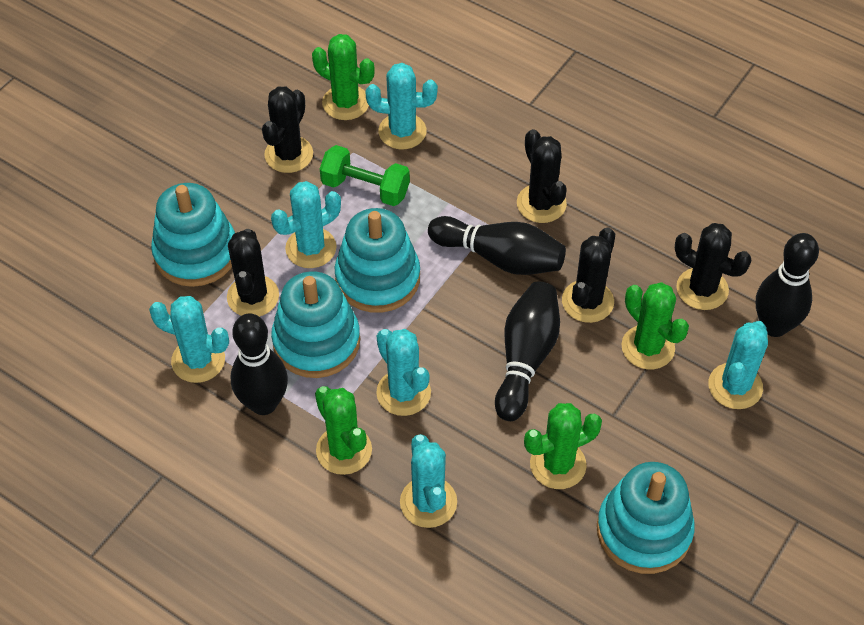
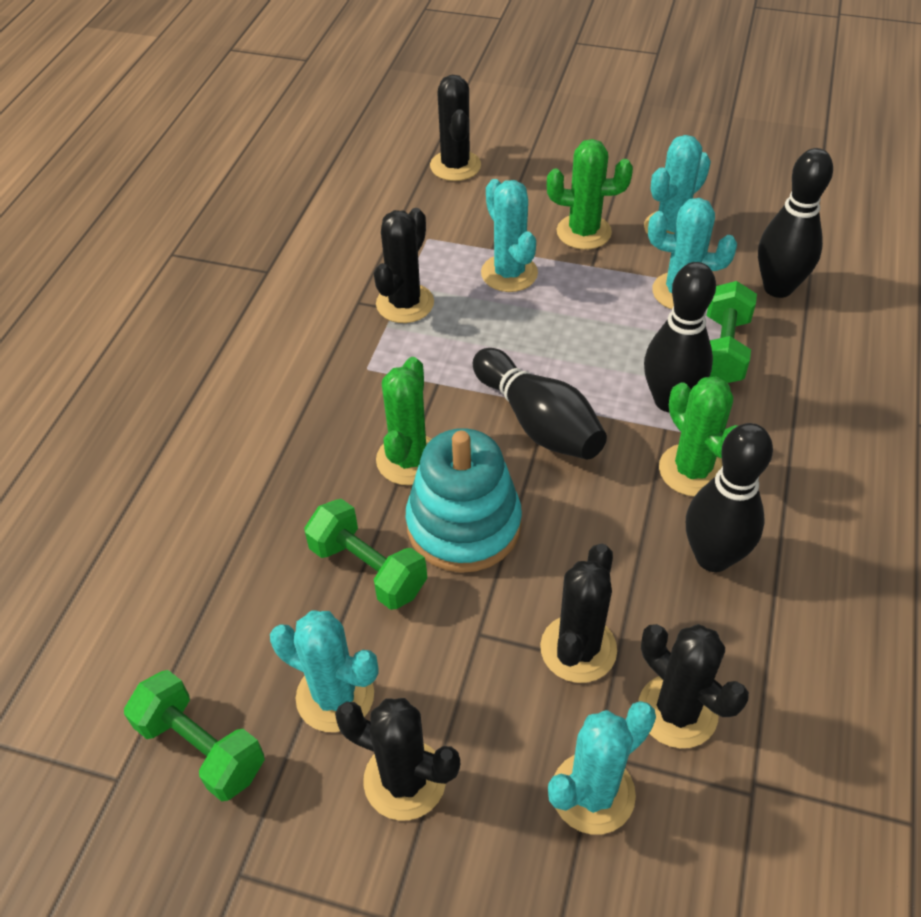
green cactus: 4 -> 3
green dumbbell: 1 -> 3
turquoise cactus: 6 -> 5
turquoise stacking toy: 4 -> 1

